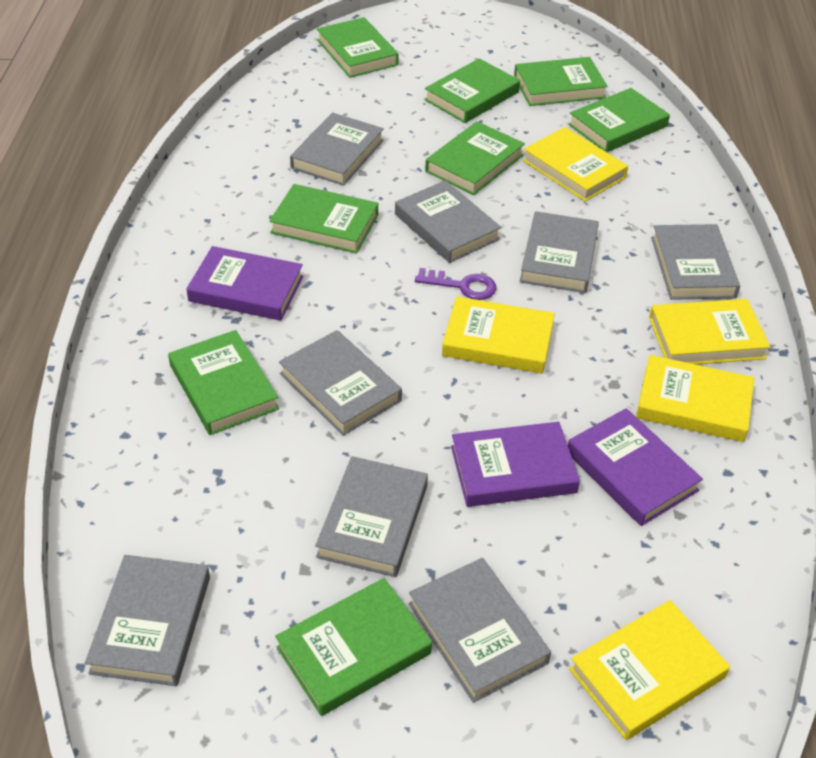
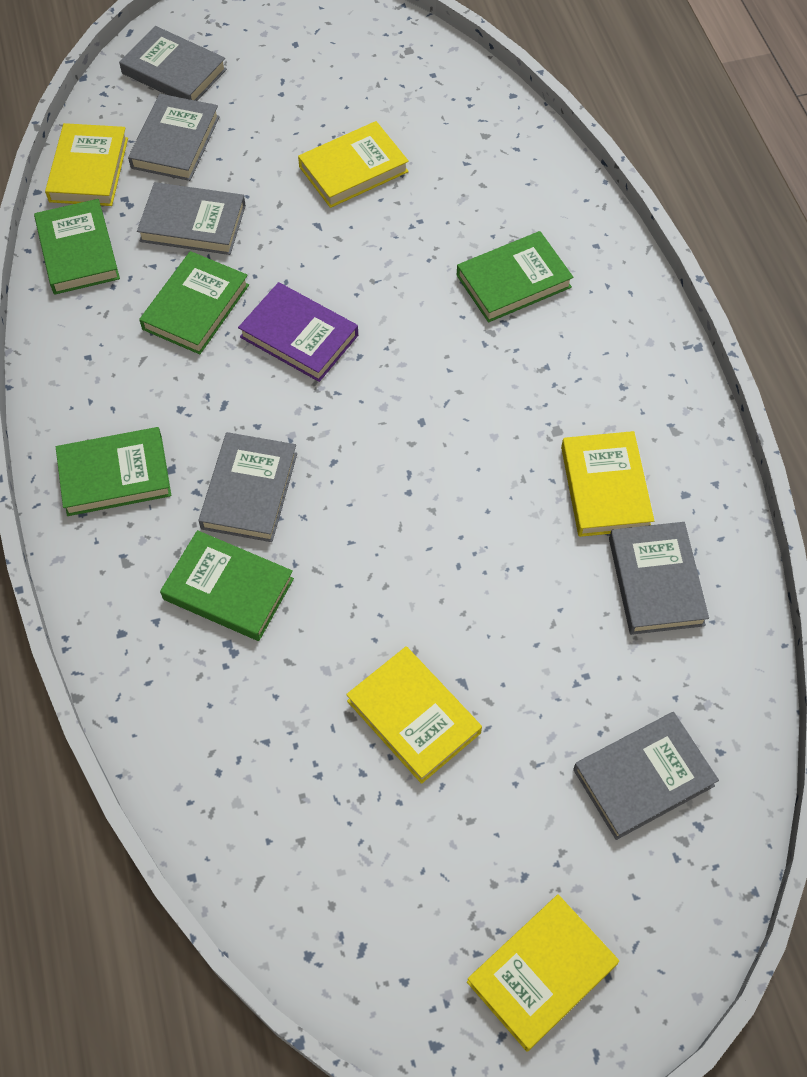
green book: 8 -> 5
grey book: 8 -> 6
purple book: 3 -> 1
purple key: 1 -> 0

